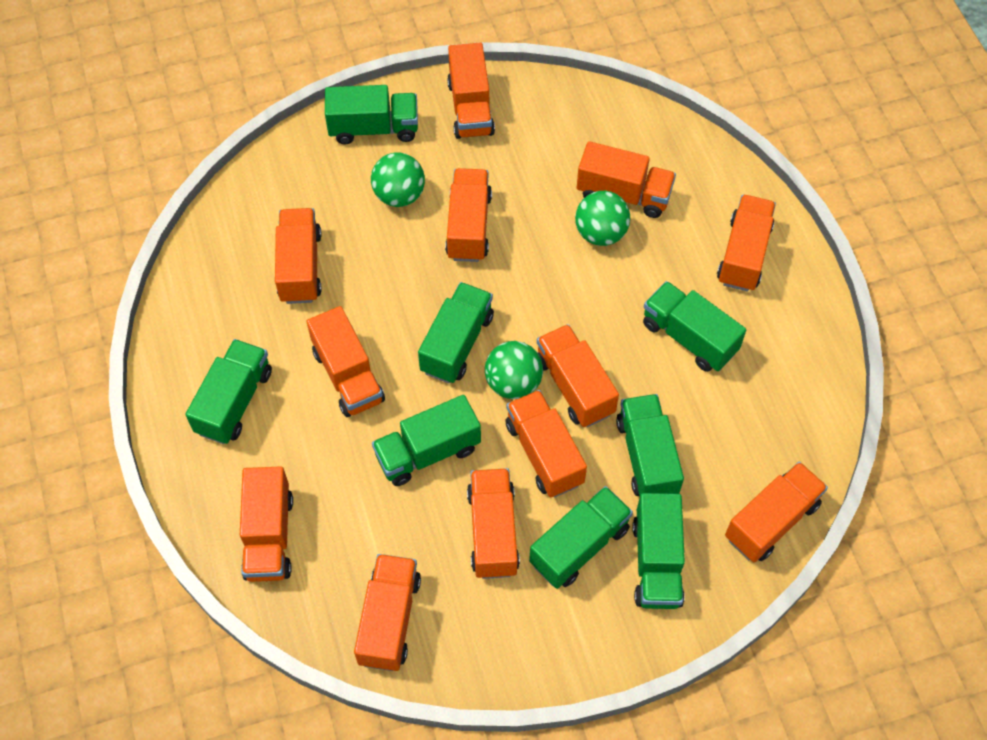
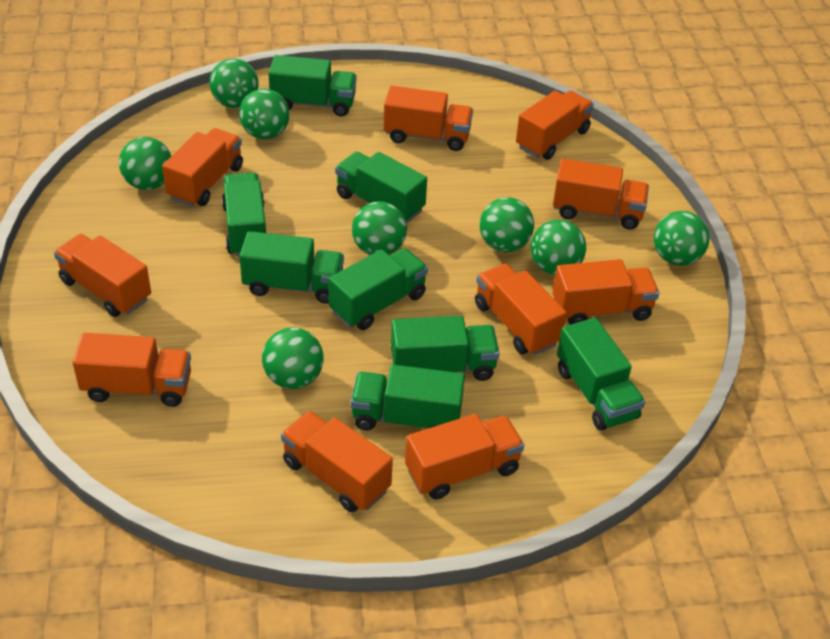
green ball: 3 -> 8
orange truck: 12 -> 10

